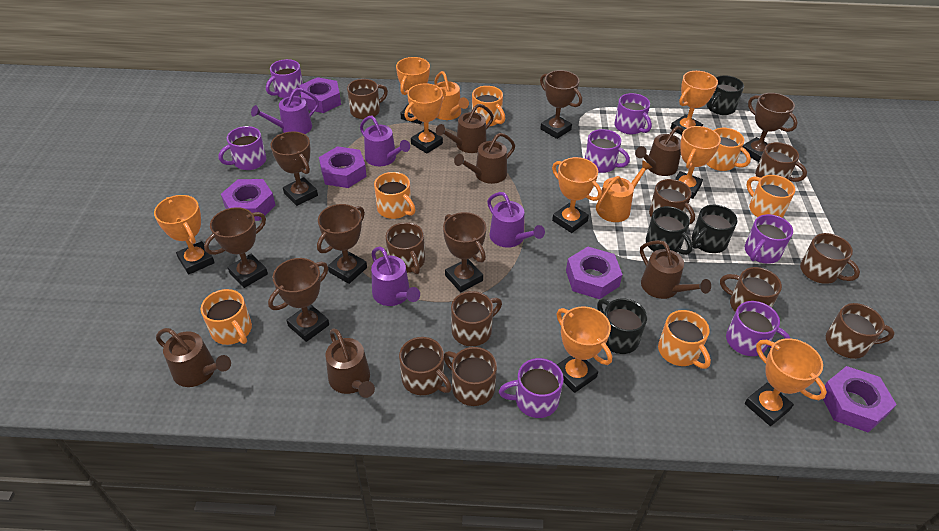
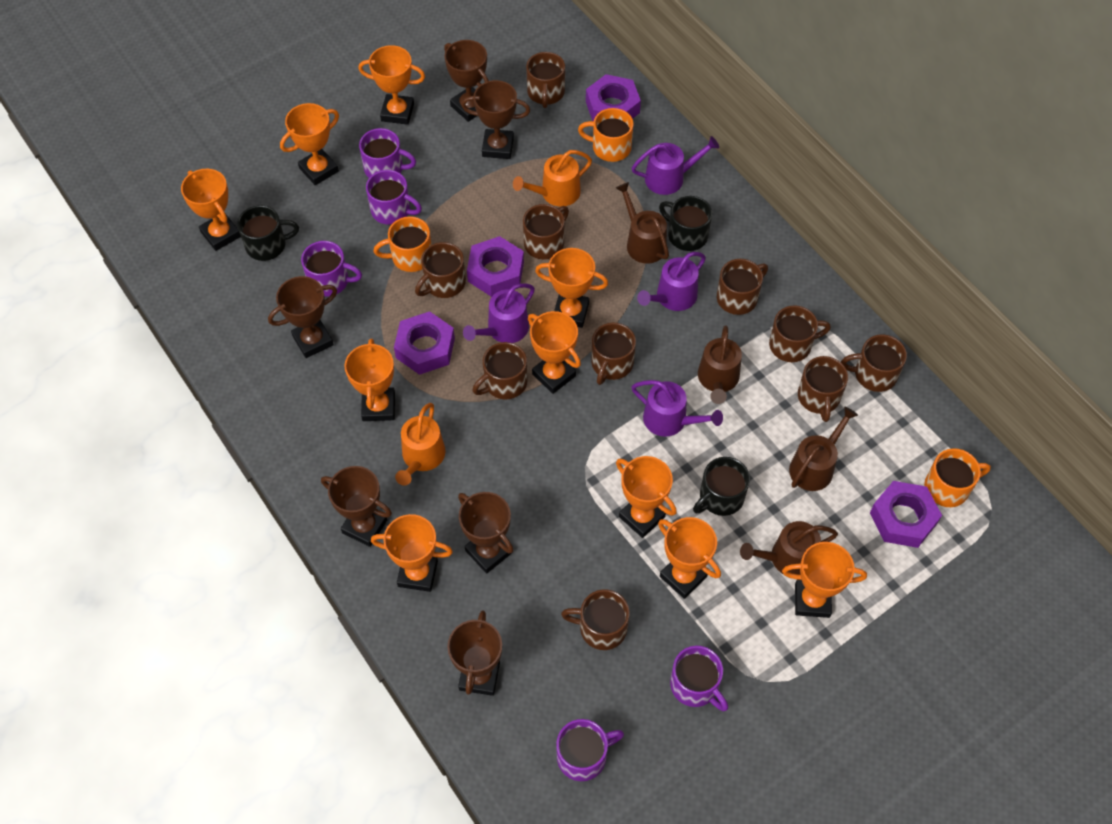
black mug: 4 -> 3
brown trophy: 7 -> 6
brown watering can: 6 -> 4
orange mug: 6 -> 3
orange trophy: 8 -> 10
purple mug: 7 -> 5
purple nut: 5 -> 4

